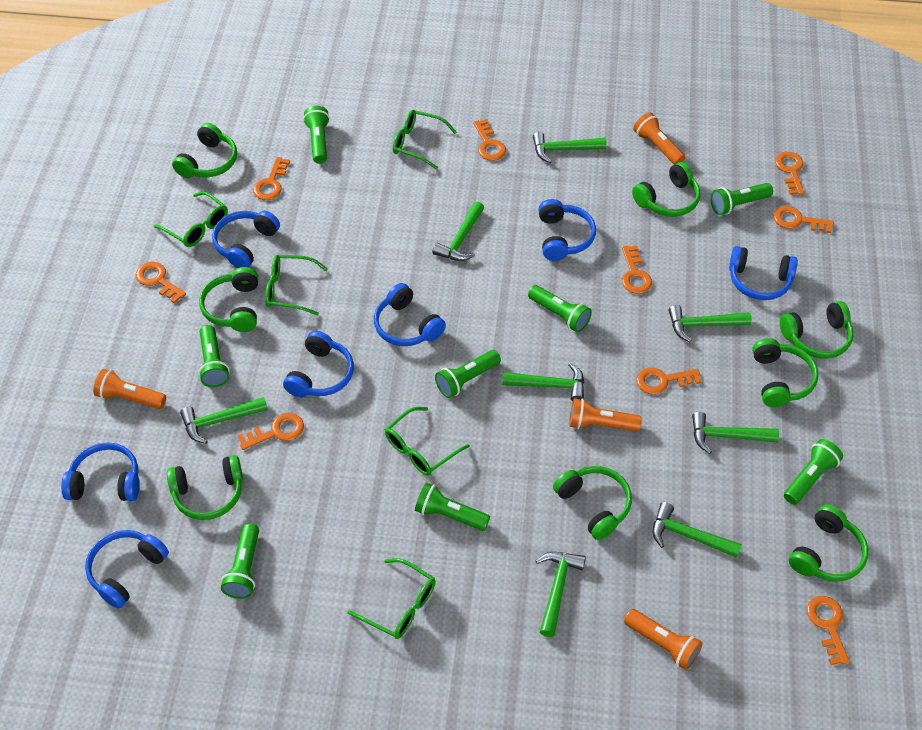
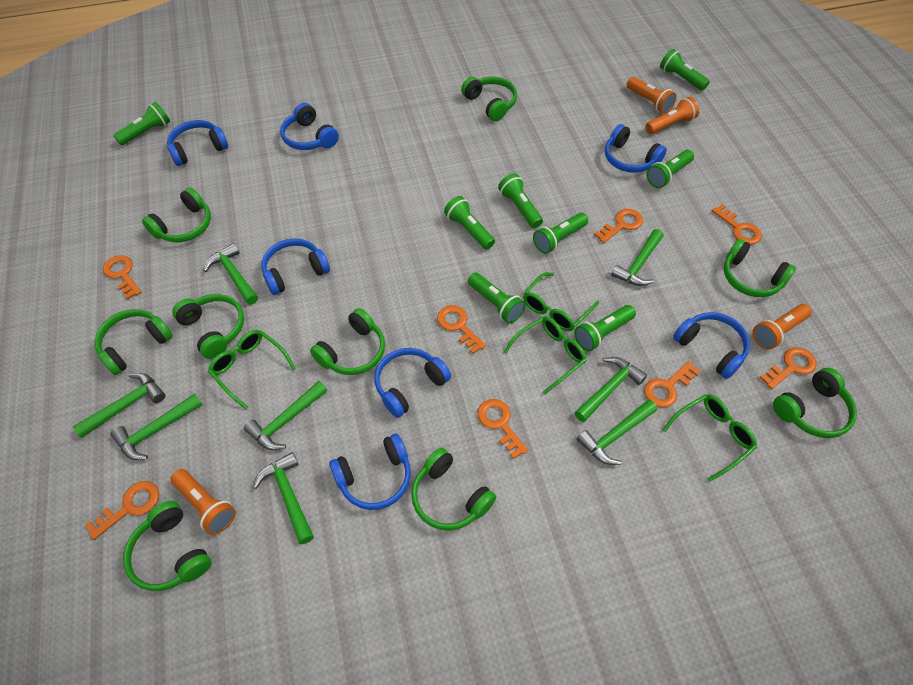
green glasses: 5 -> 4
green headphones: 8 -> 9
orange key: 9 -> 8

